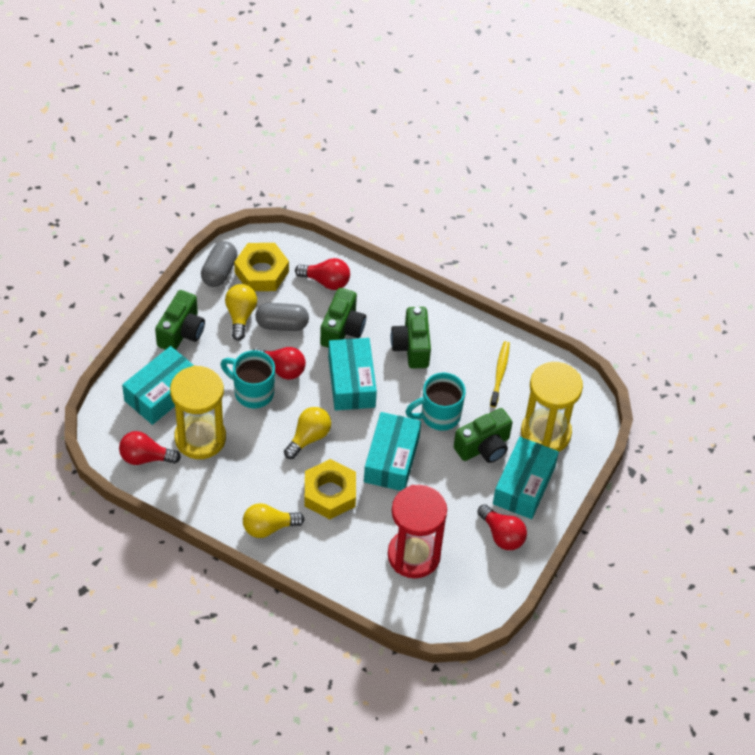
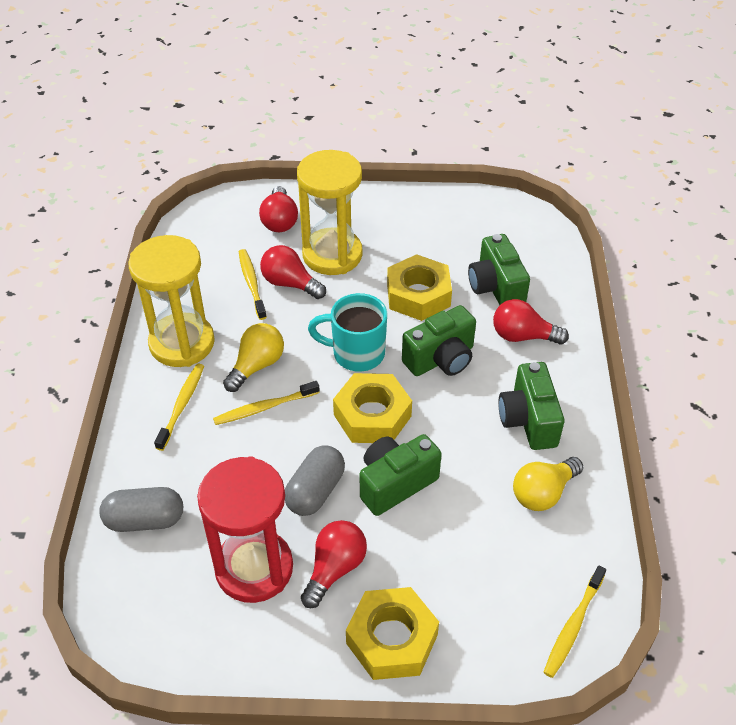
turquoise box: 4 -> 0
turquoise mug: 2 -> 1
yellow light bulb: 3 -> 2
yellow nut: 2 -> 3
yellow toothbrush: 1 -> 4

